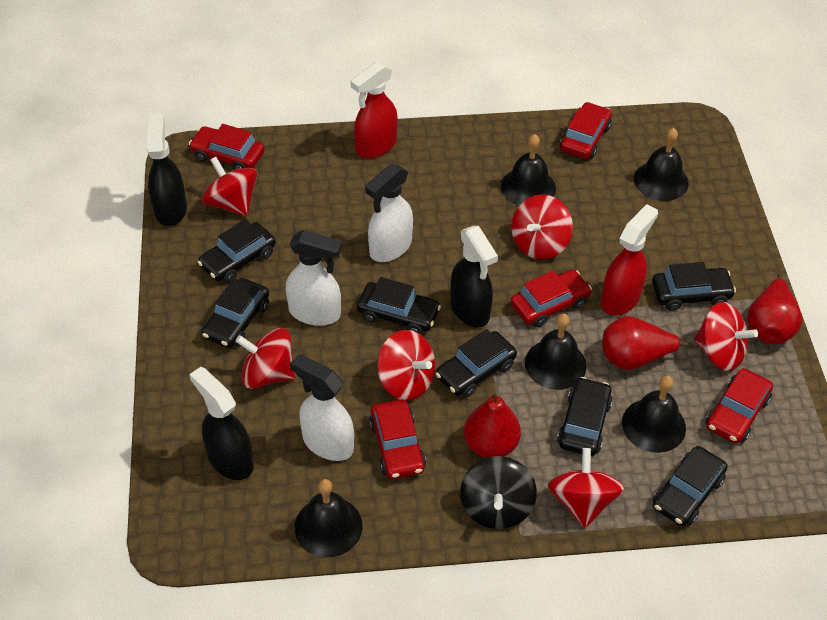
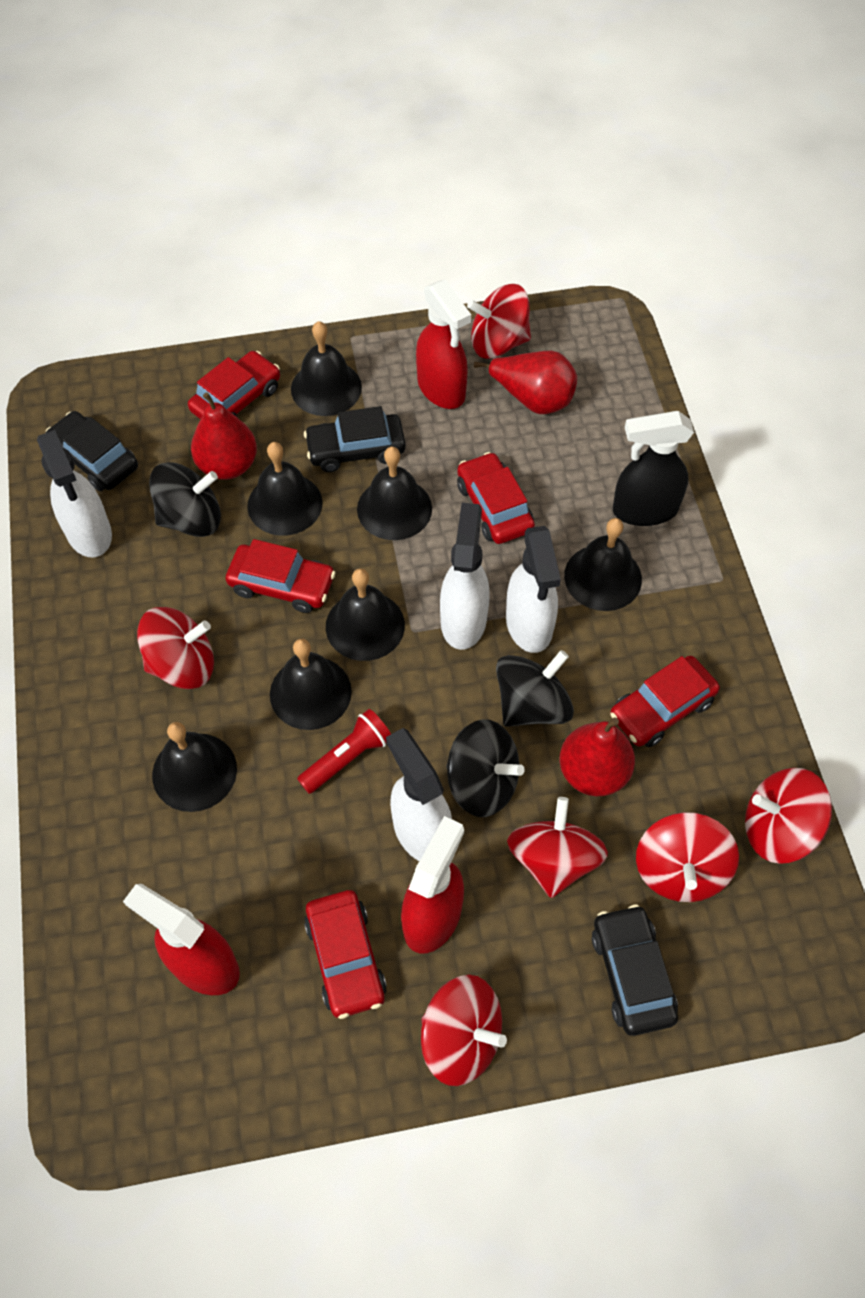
black bell: 5 -> 7
black car: 7 -> 3
black spinning top: 1 -> 3
black spray bottle: 3 -> 1
red flashlight: 0 -> 1
red spray bottle: 2 -> 3
white spray bottle: 3 -> 4

